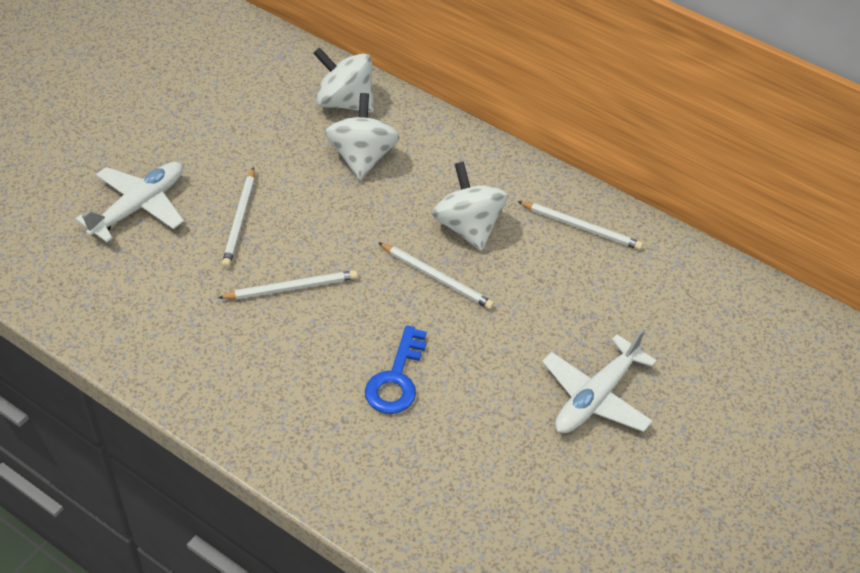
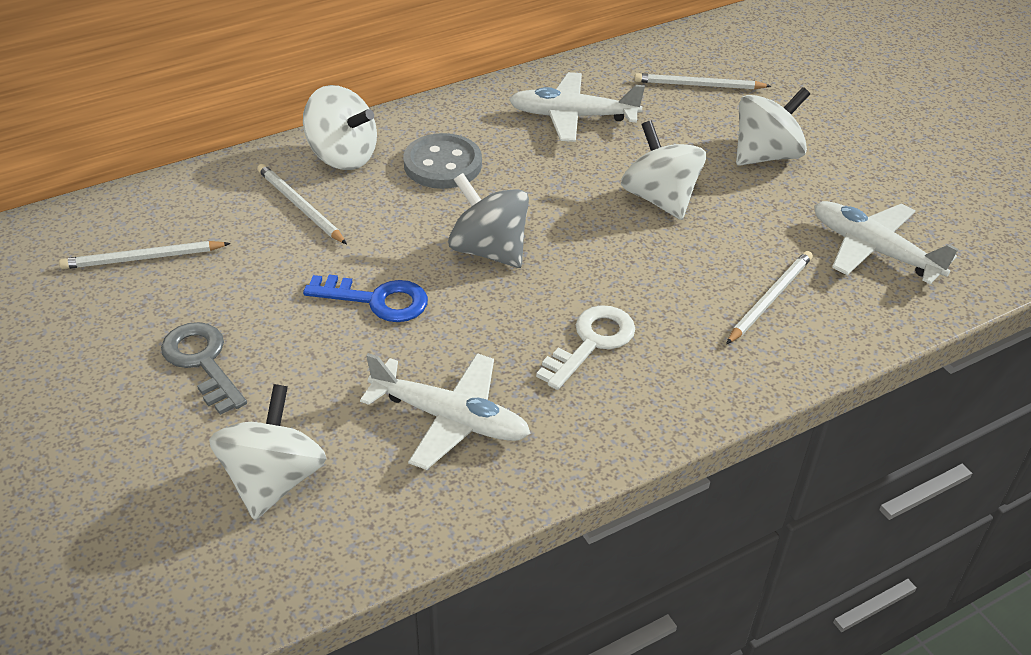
grey button: 0 -> 1
grey key: 0 -> 1
grey spinning top: 0 -> 1
white key: 0 -> 1
white plane: 2 -> 3
white spinning top: 3 -> 4

